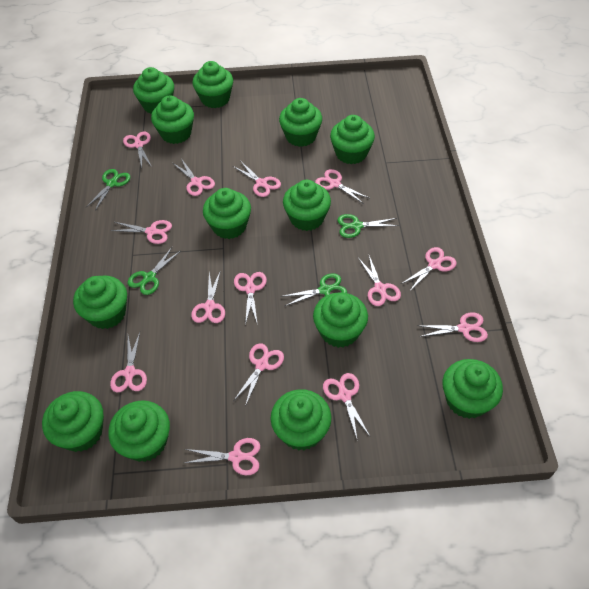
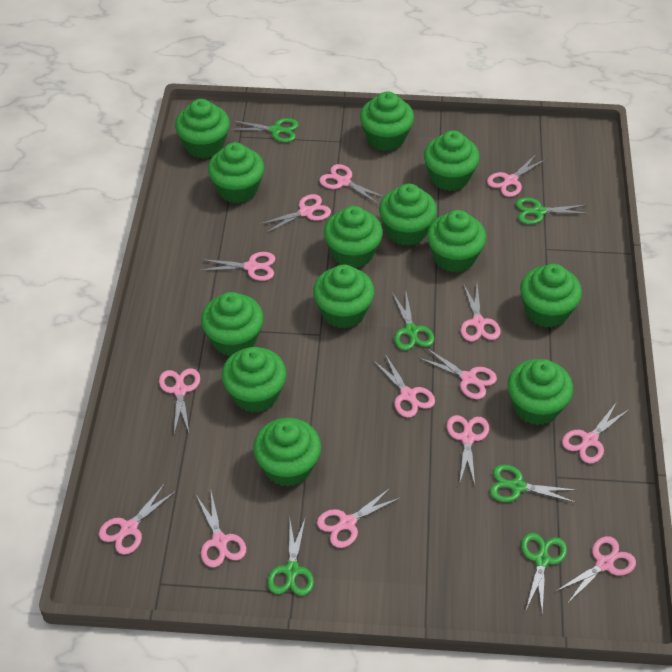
green scissors: 4 -> 6

